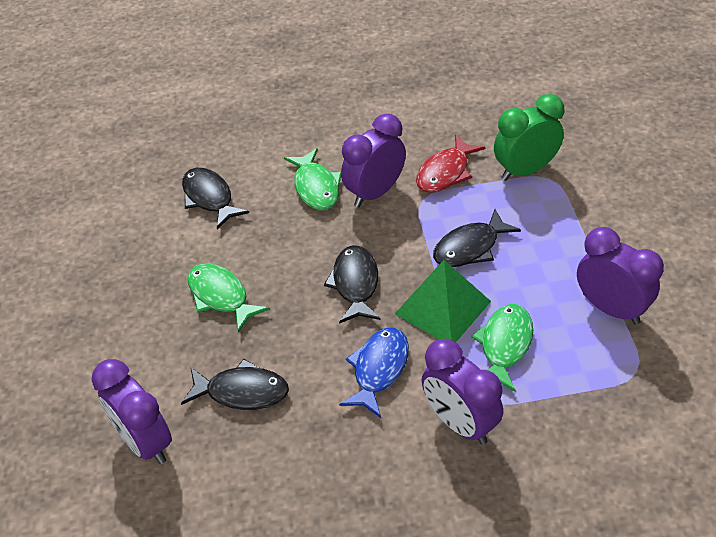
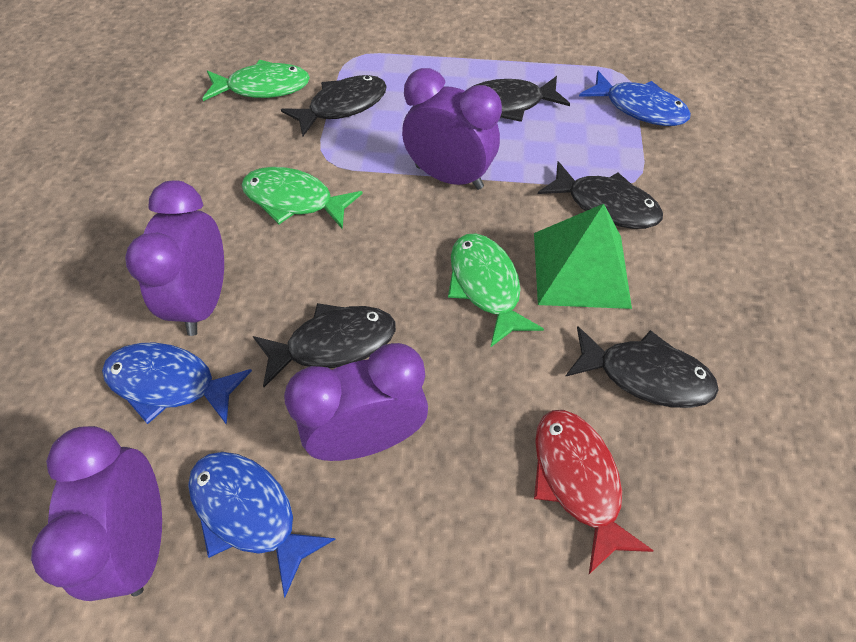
black fish: 4 -> 5
blue fish: 1 -> 3
green clock: 1 -> 0

